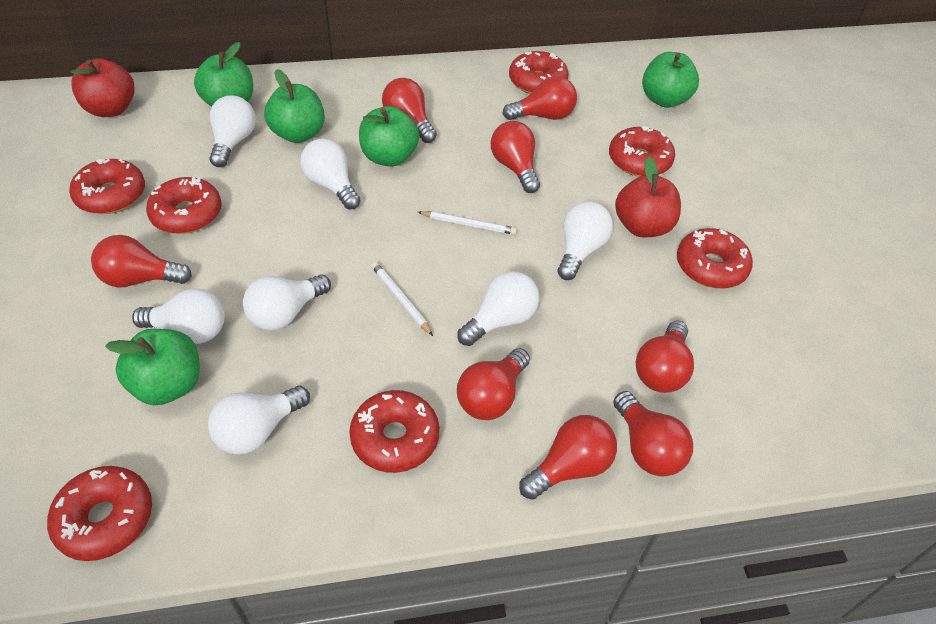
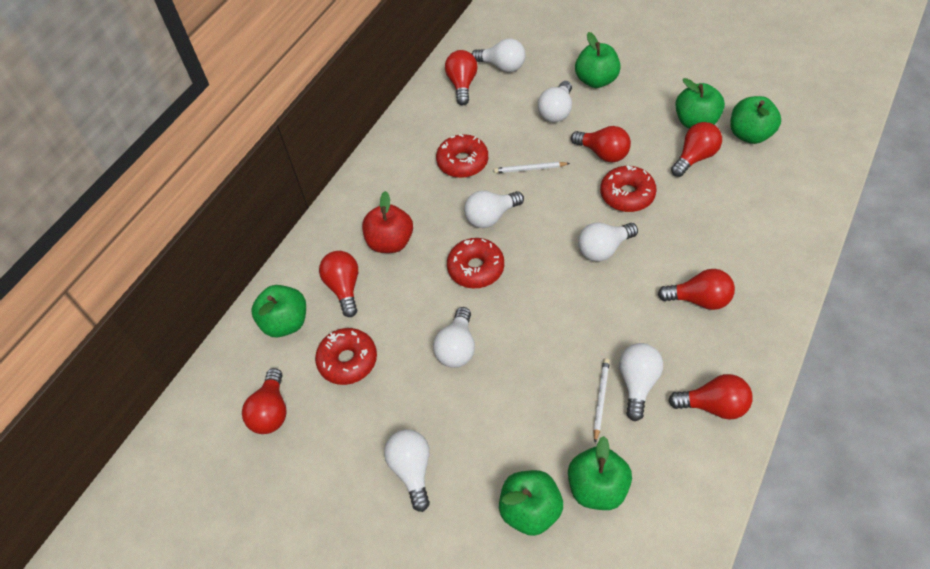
green apple: 5 -> 6
red apple: 2 -> 1
red donut: 7 -> 4
red light bulb: 8 -> 7

